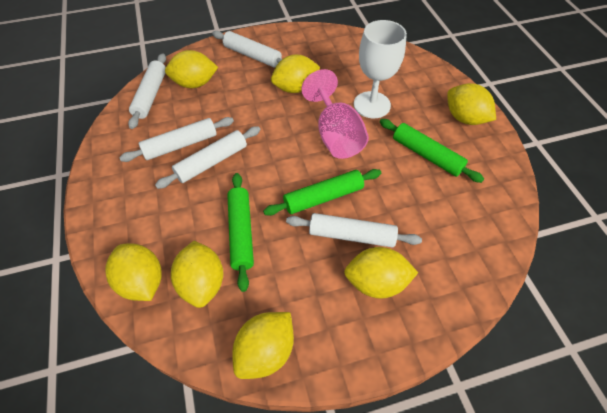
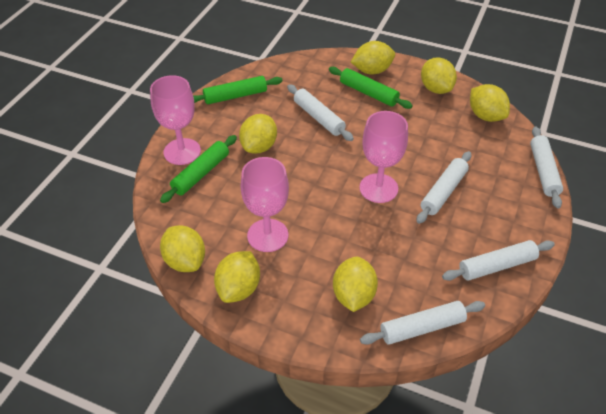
pink goblet: 1 -> 3
white goblet: 1 -> 0

